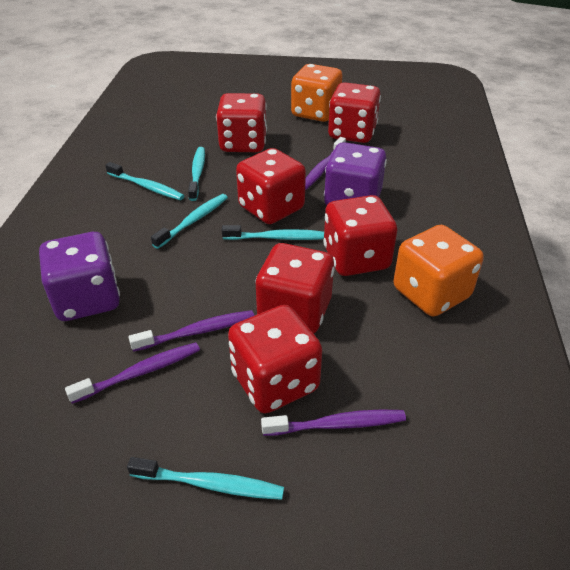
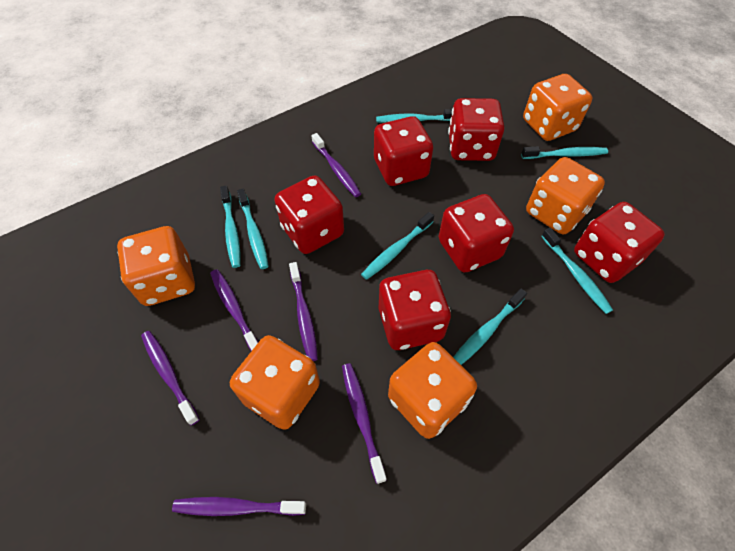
orange dice: 2 -> 5
purple dice: 2 -> 0
purple toothbrush: 4 -> 6
turquoise toothbrush: 5 -> 7

